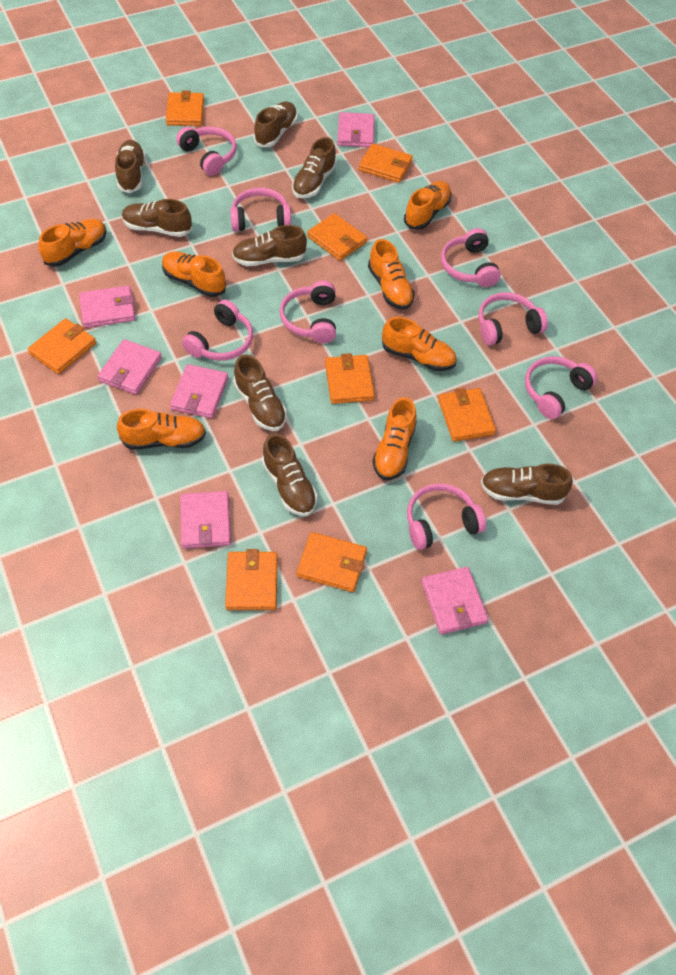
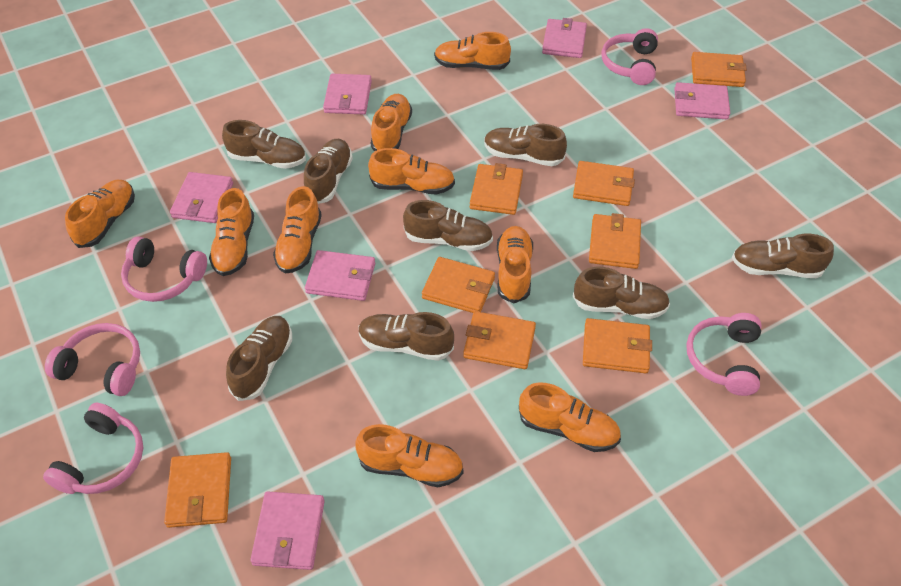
orange shoe: 7 -> 9
pink headphones: 8 -> 5

